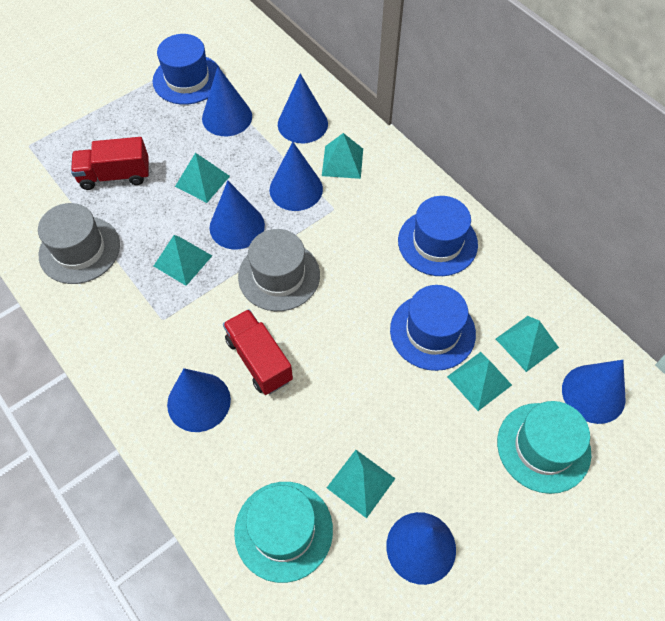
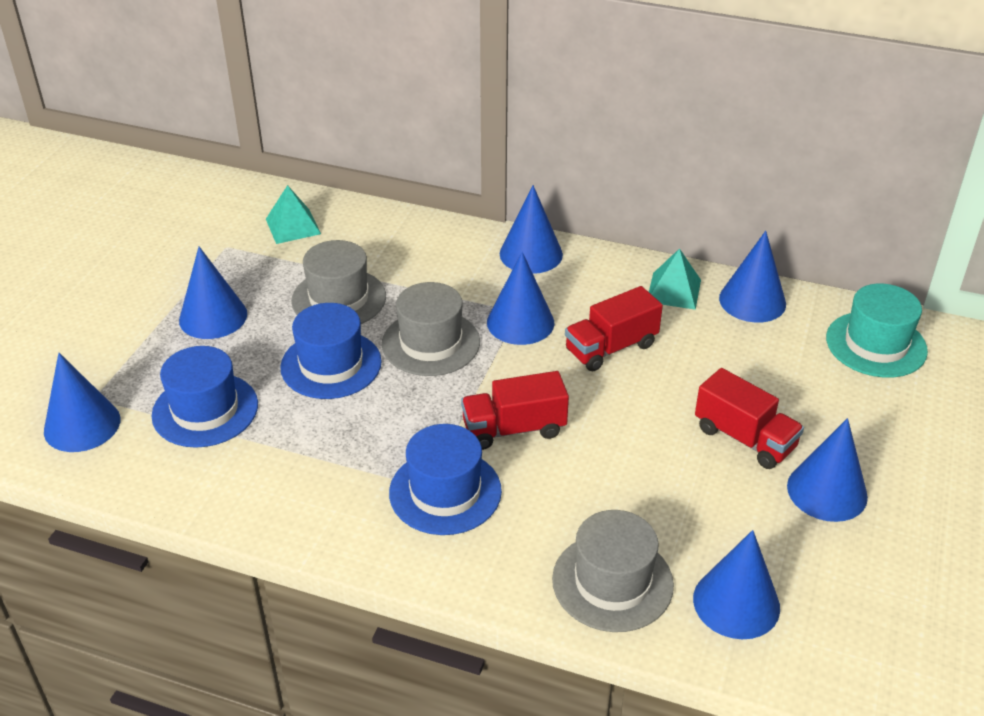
grey hat: 2 -> 3
red truck: 2 -> 3
turquoise hat: 2 -> 1
turquoise pyramid: 6 -> 2

